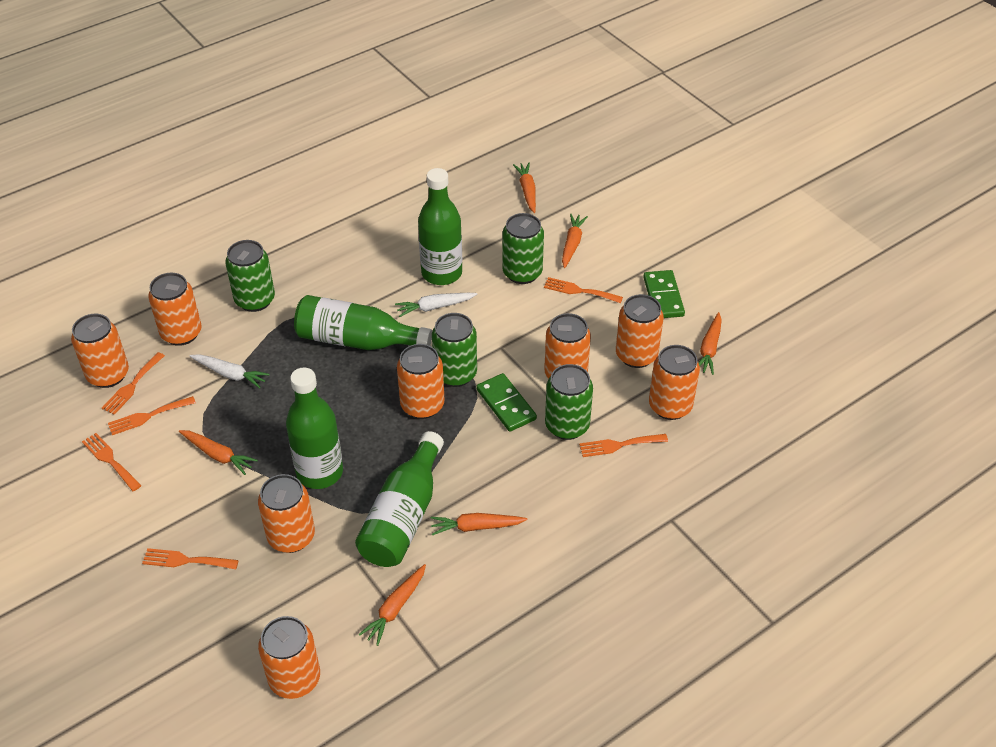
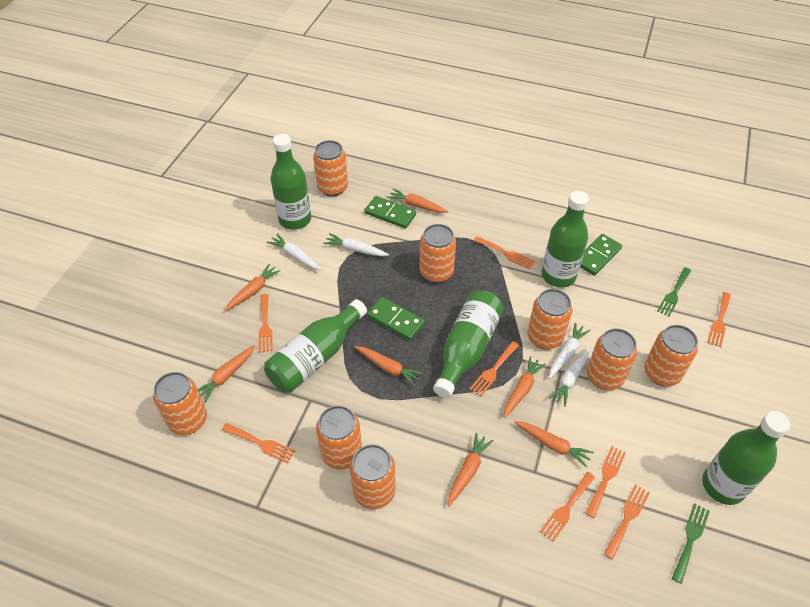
green bottle: 4 -> 5
green can: 4 -> 0
green domino: 2 -> 3
green fork: 0 -> 2
orange carrot: 6 -> 7
orange fork: 6 -> 8
white carrot: 2 -> 4

